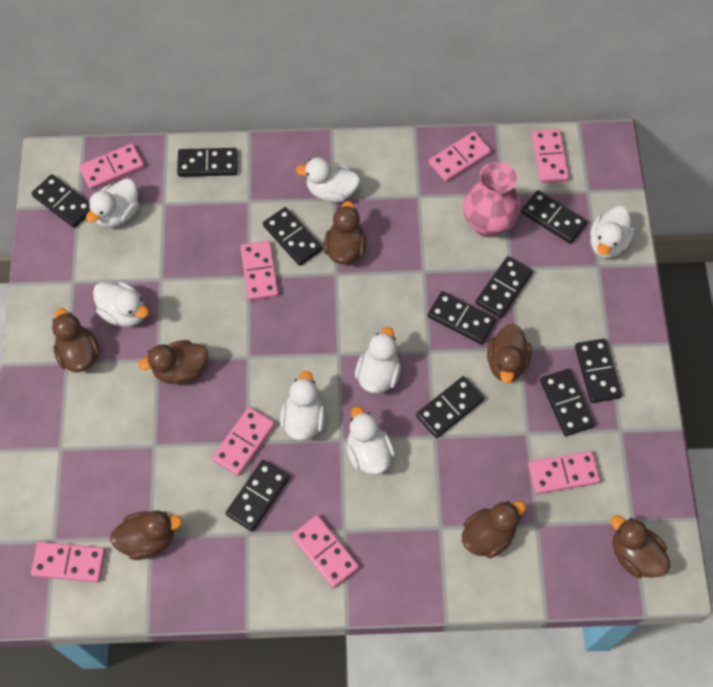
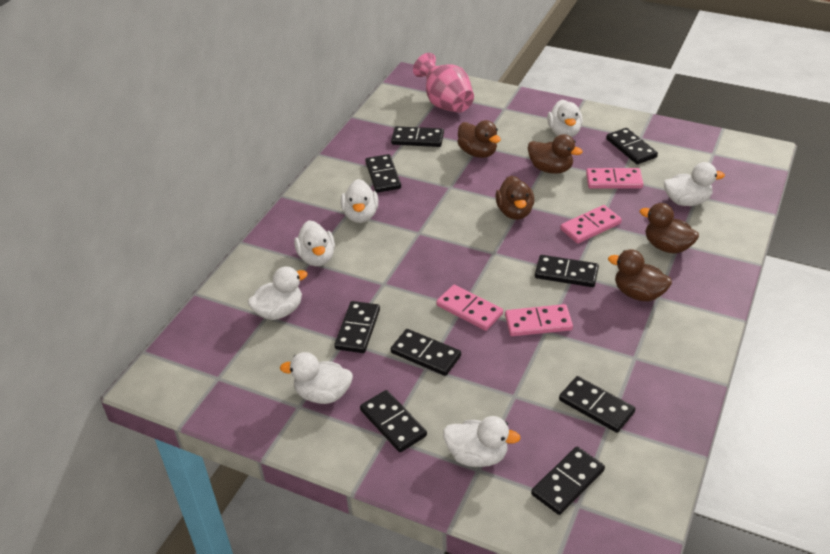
black domino: 10 -> 9
brown duck: 7 -> 5
pink domino: 8 -> 4

